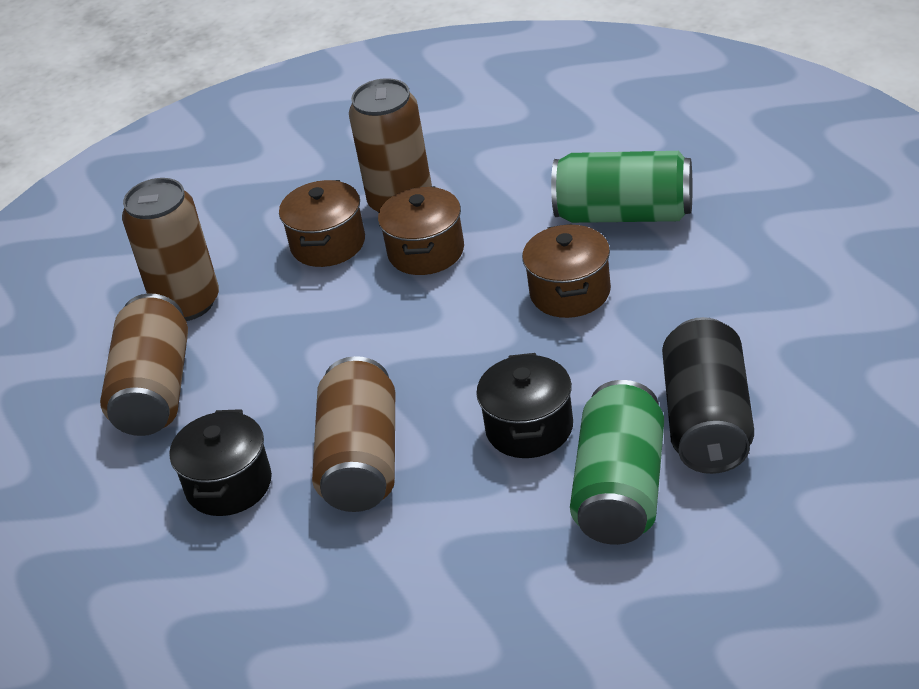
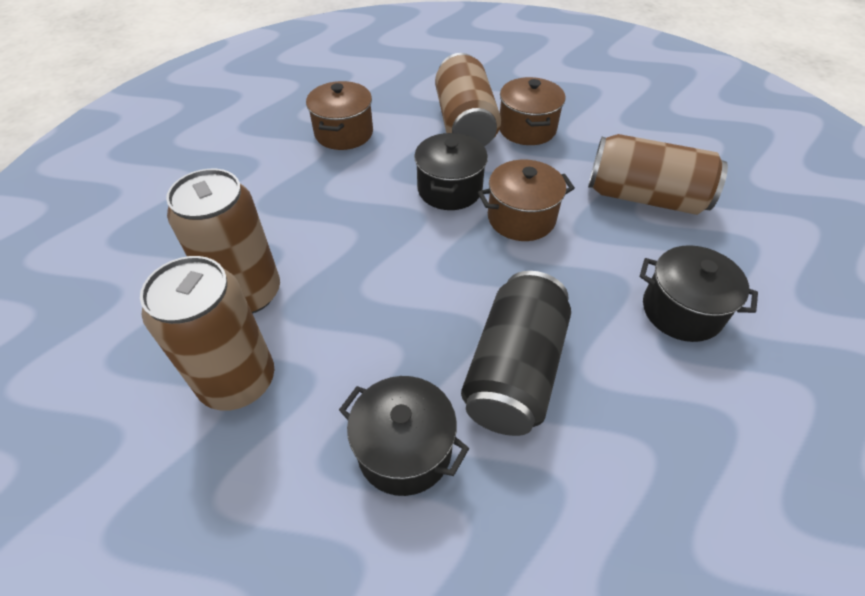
black pot: 2 -> 3
green can: 2 -> 0

